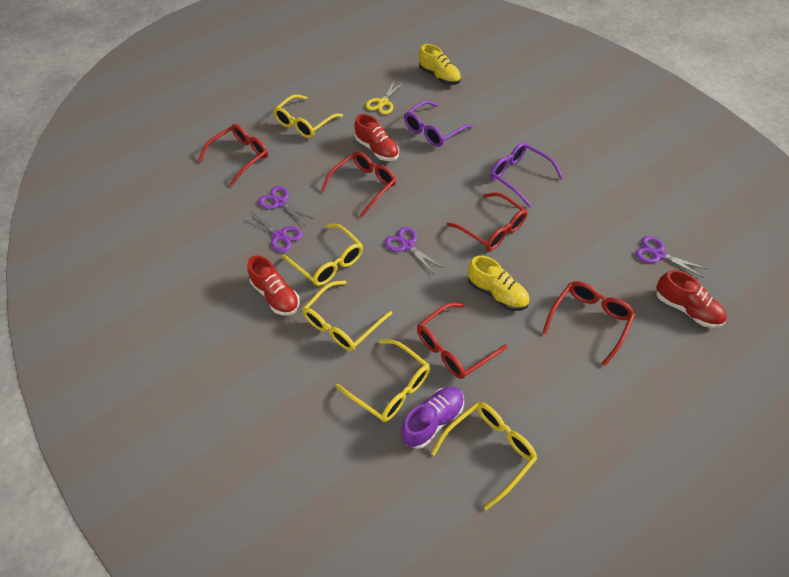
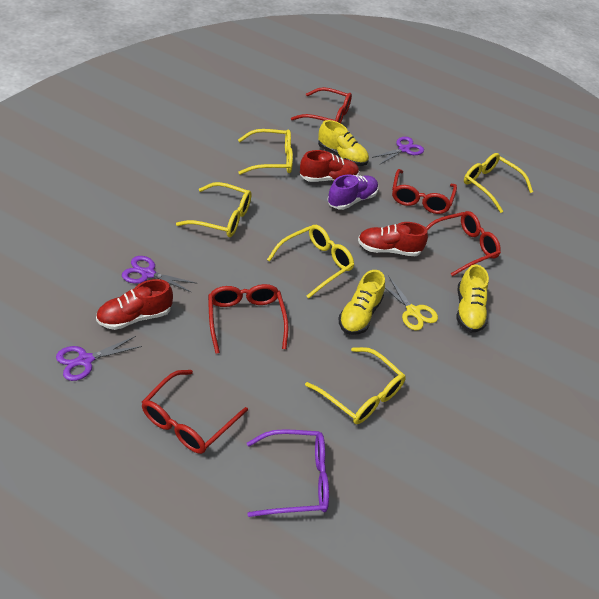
purple glasses: 2 -> 1
purple scissors: 4 -> 3
yellow shoe: 2 -> 3

